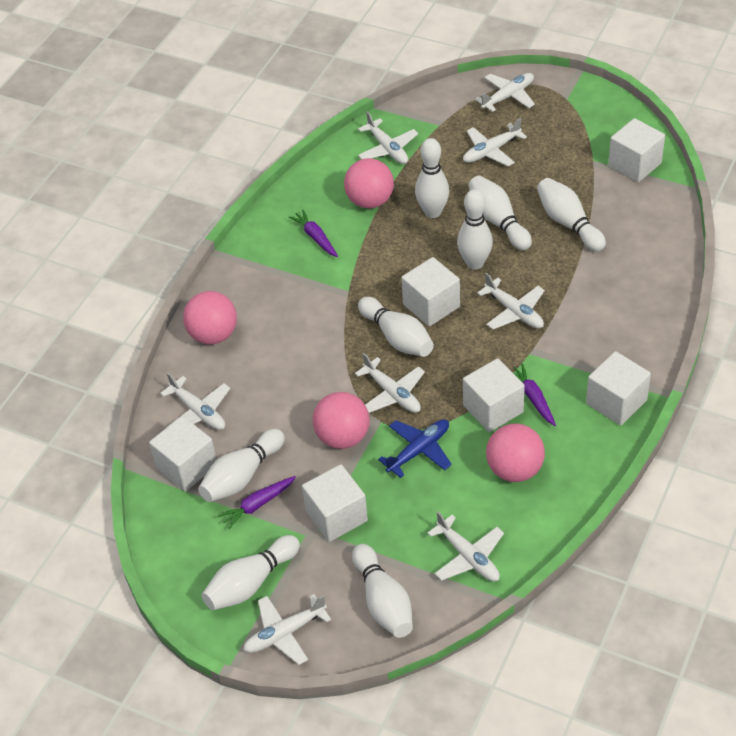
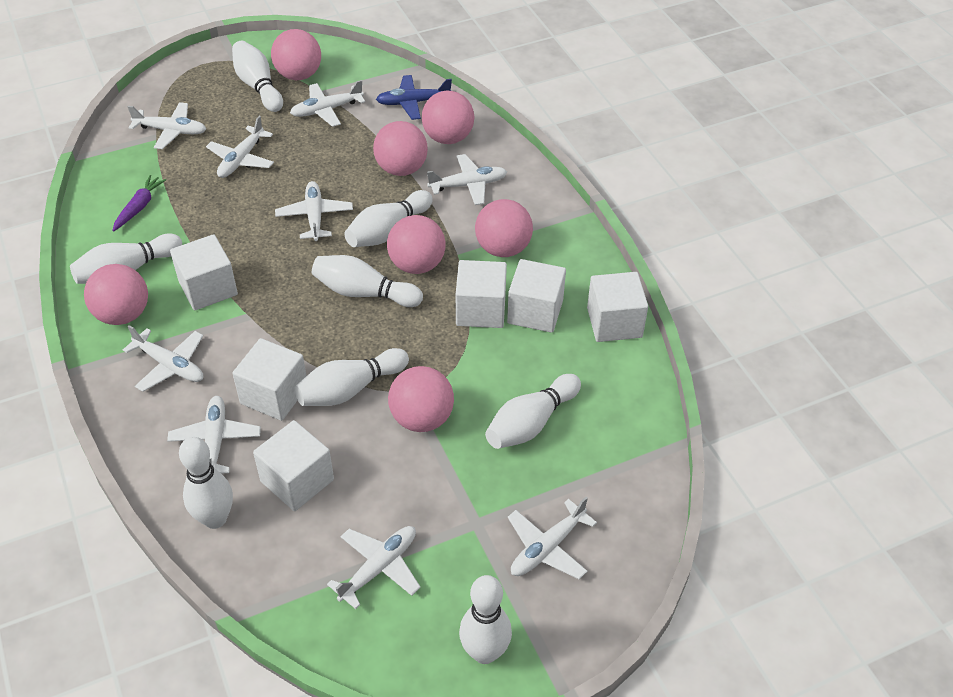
pink ball: 4 -> 7
purple carrot: 3 -> 1
white plane: 8 -> 9

